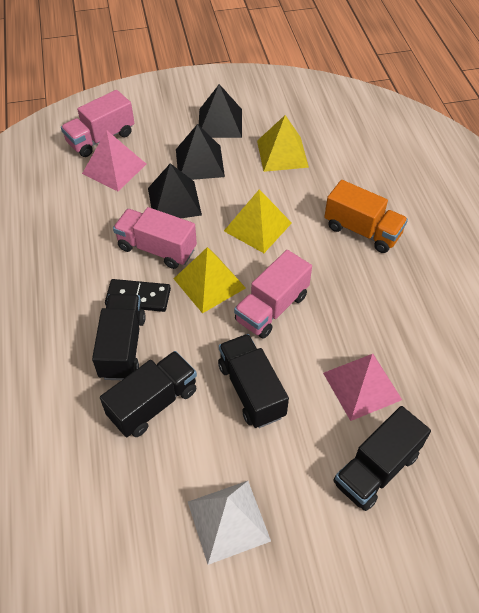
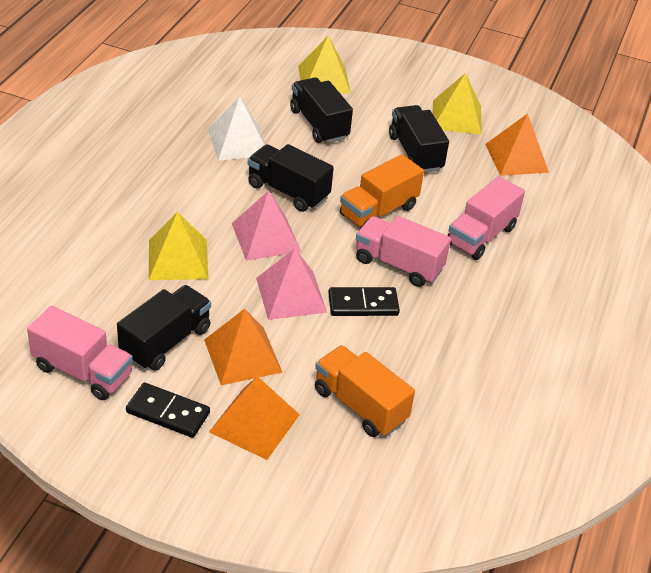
black domino: 1 -> 2
black pyramid: 3 -> 0
orange pyramid: 0 -> 3
orange truck: 1 -> 2

